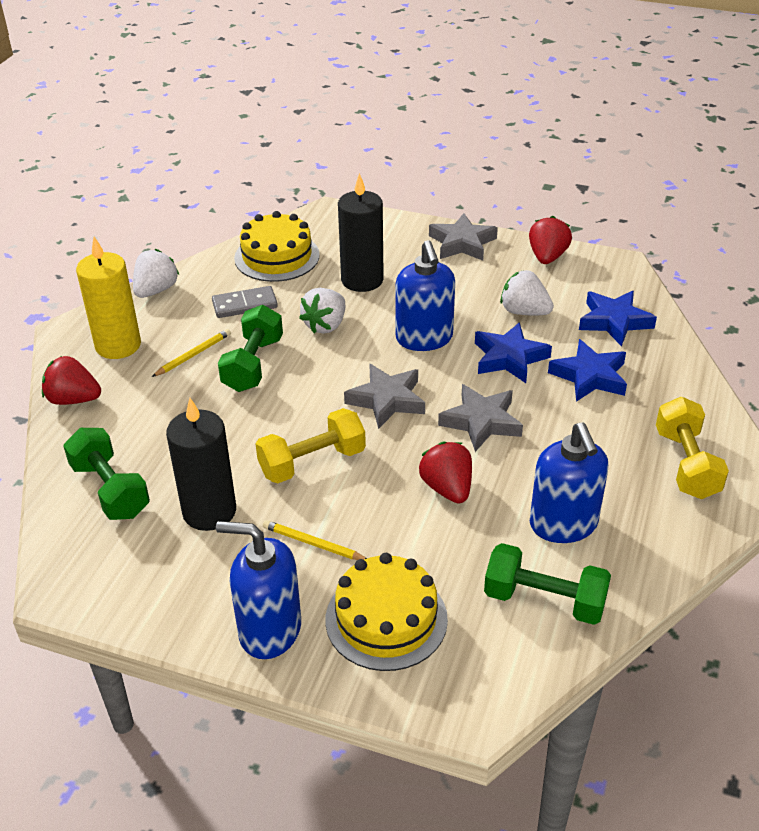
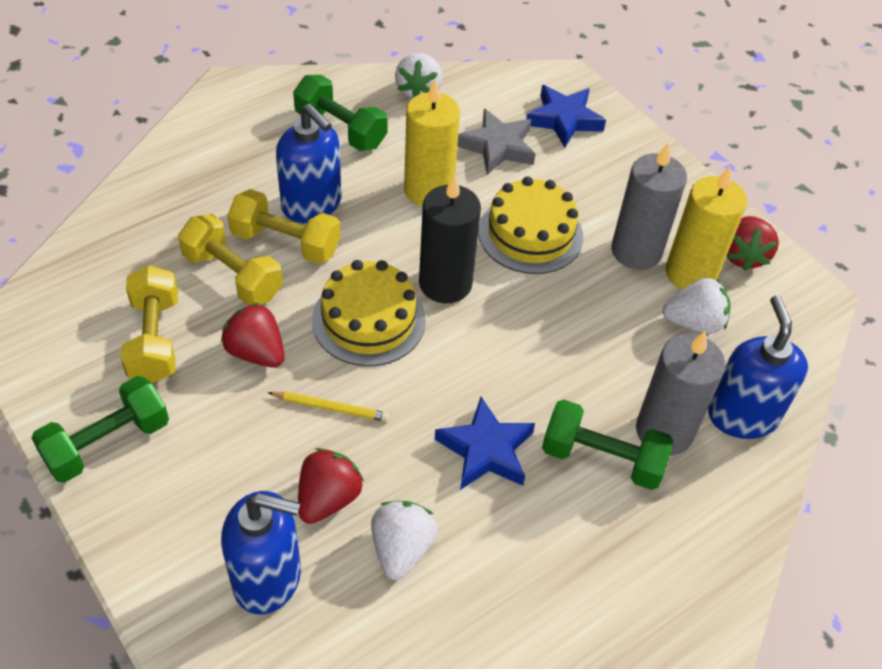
black candle: 2 -> 1
blue star: 3 -> 2
grey candle: 0 -> 2
grey domino: 1 -> 0
grey star: 3 -> 1
yellow candle: 1 -> 2
yellow dumbbell: 2 -> 3
yellow pencil: 2 -> 1

